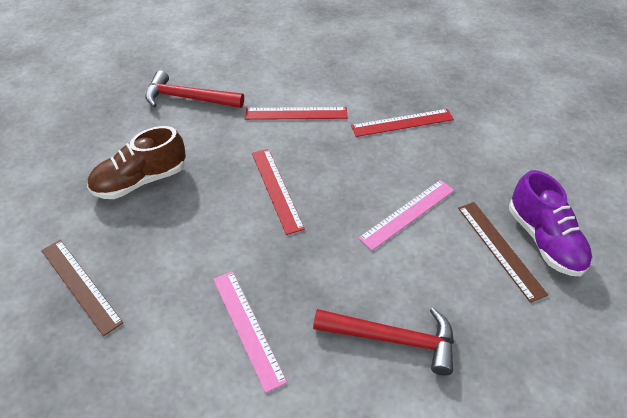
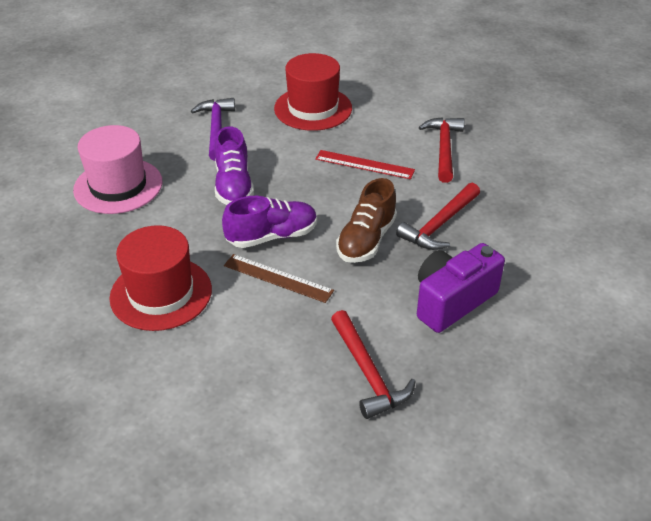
brown ruler: 2 -> 1
pink hat: 0 -> 1
pink ruler: 2 -> 0
purple camera: 0 -> 1
purple hammer: 0 -> 1
purple shoe: 1 -> 2
red hammer: 2 -> 3
red hat: 0 -> 2
red ruler: 3 -> 1

